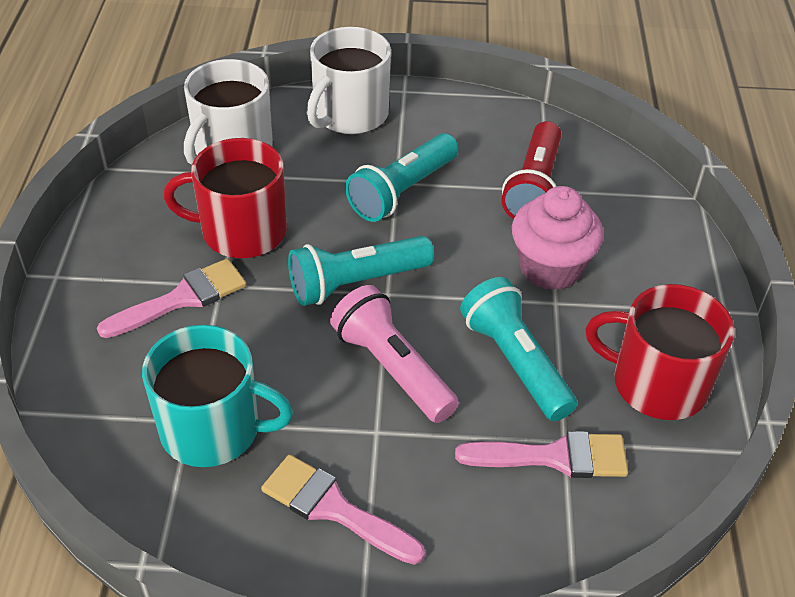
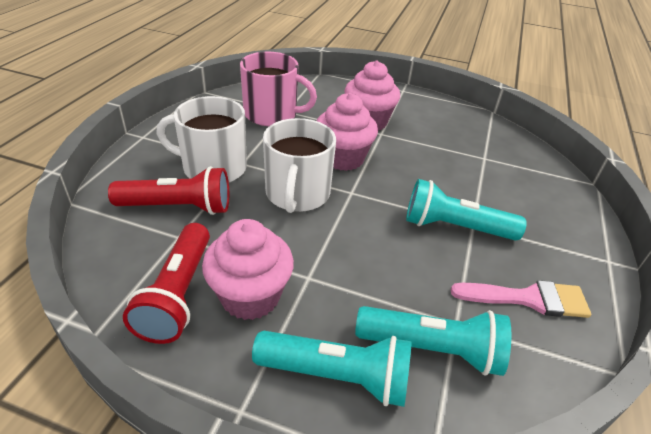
pink brush: 3 -> 1
pink cupcake: 1 -> 3
pink flashlight: 1 -> 0
pink mug: 0 -> 1
red flashlight: 1 -> 2
red mug: 2 -> 0
turquoise mug: 1 -> 0

